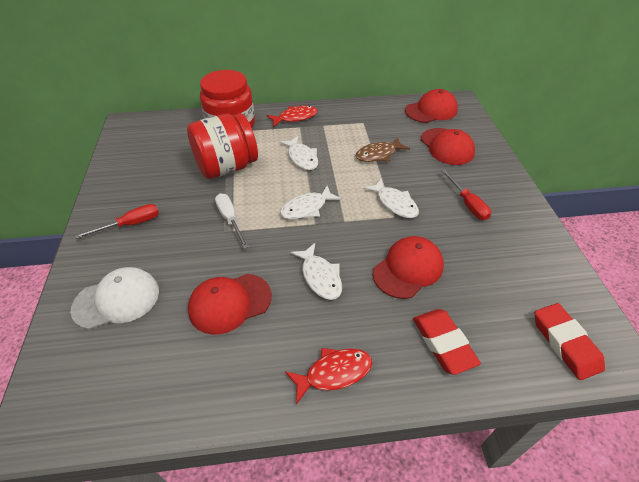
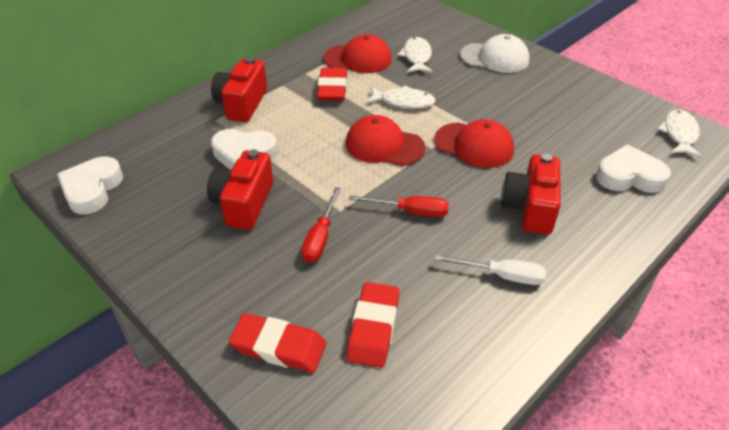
brown fish: 1 -> 0
red camera: 0 -> 3
red cap: 4 -> 3
red eraser: 2 -> 3
red fish: 2 -> 0
red jar: 2 -> 0
white fish: 4 -> 3
white heart: 0 -> 3

